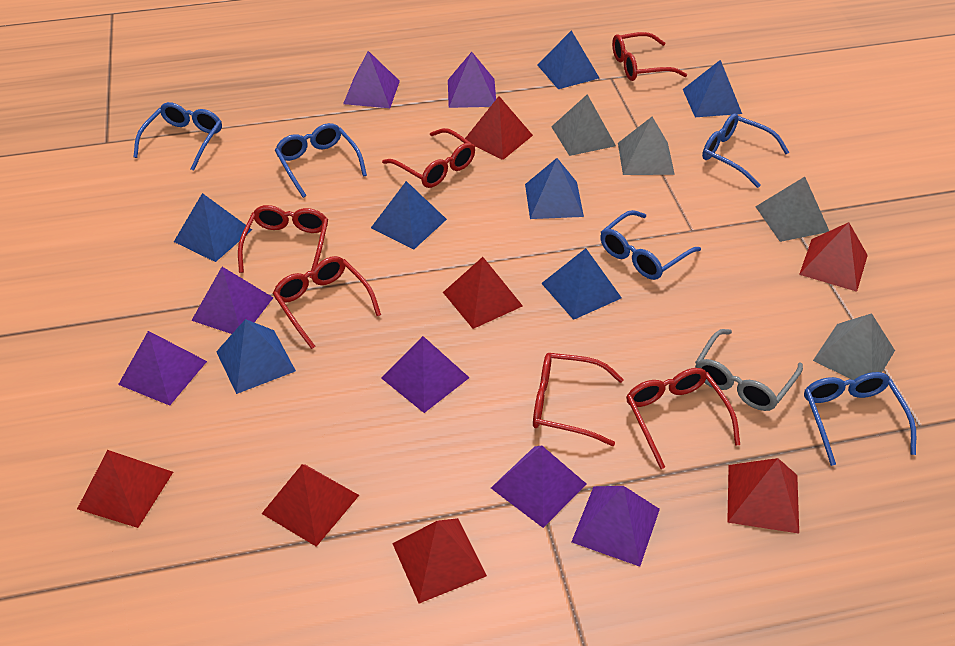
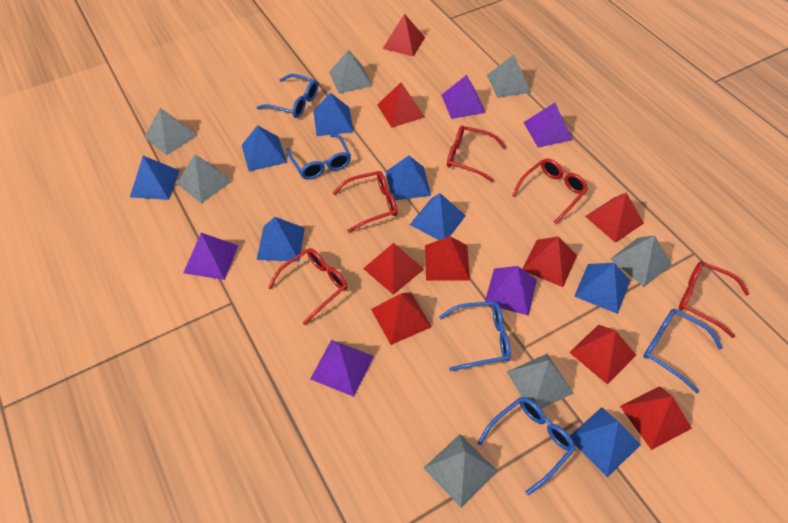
blue pyramid: 7 -> 8
grey glasses: 1 -> 0
grey pyramid: 4 -> 7
purple pyramid: 7 -> 5
red glasses: 6 -> 5
red pyramid: 7 -> 9

